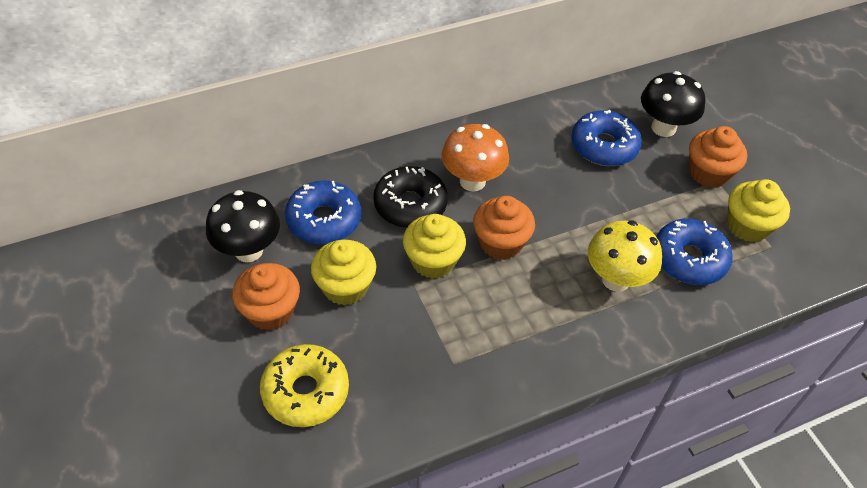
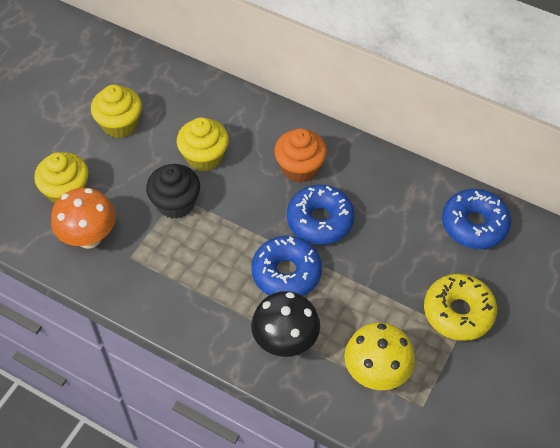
black cupcake: 0 -> 1
black donut: 1 -> 0
black mushroom: 2 -> 1
orange cupcake: 3 -> 1

